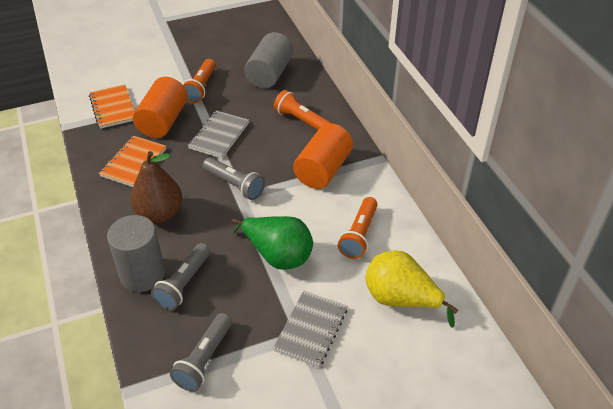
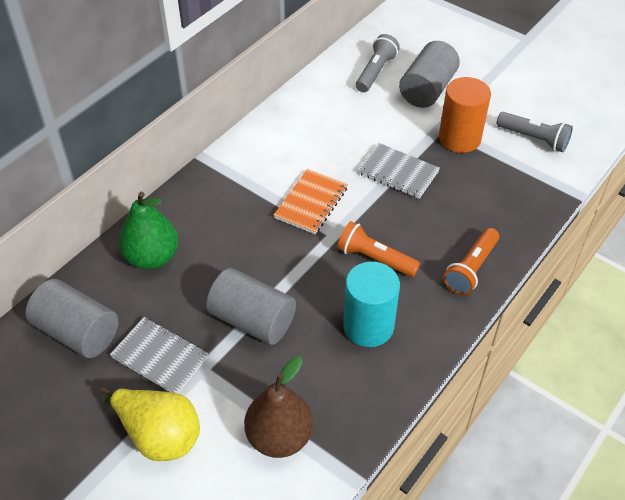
grey cylinder: 2 -> 3
grey flashlight: 3 -> 2
orange cylinder: 2 -> 1
orange flashlight: 3 -> 2
orange notebook: 2 -> 1
turquoise cylinder: 0 -> 1

